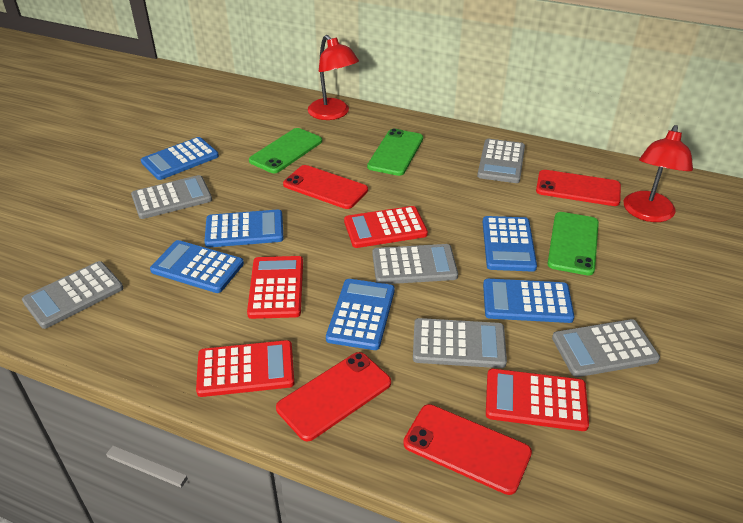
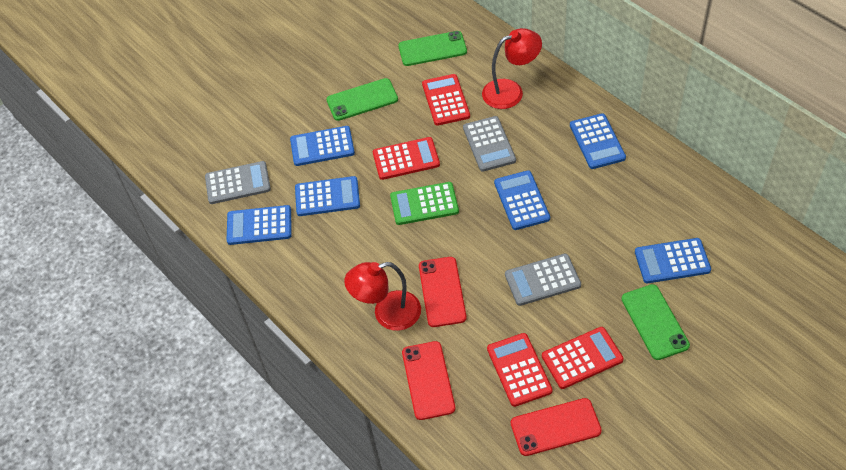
green calculator: 0 -> 1
grey calculator: 6 -> 3
red phone: 4 -> 3

